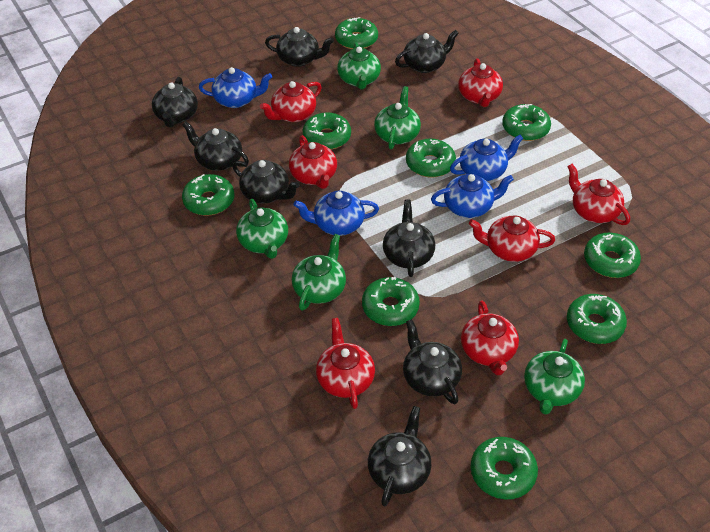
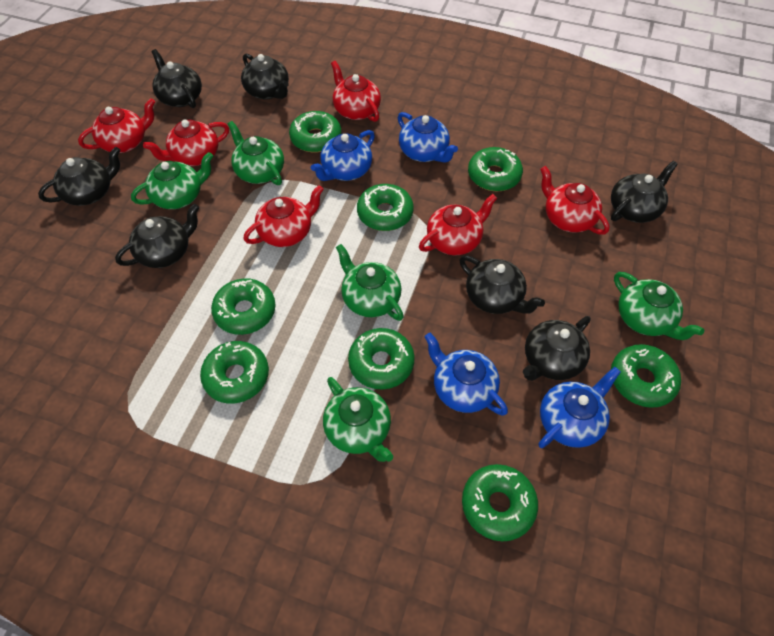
black teapot: 8 -> 7
green donut: 9 -> 8
red teapot: 7 -> 6

